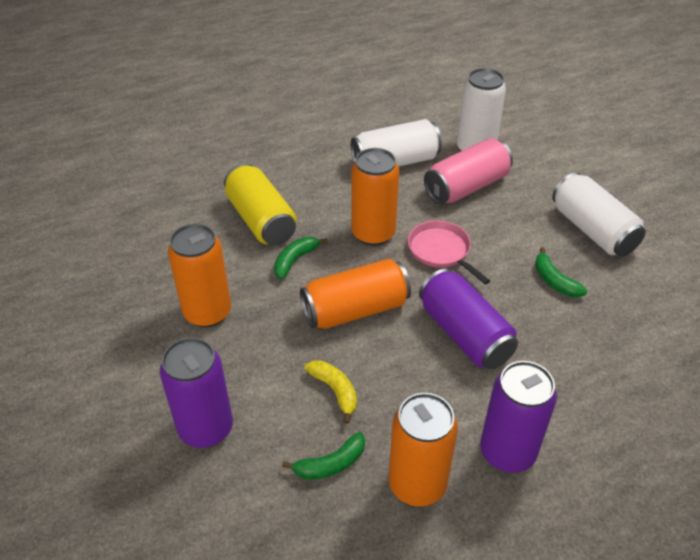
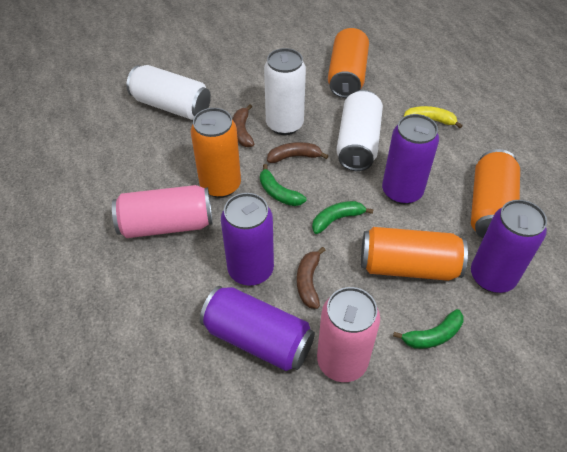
brown banana: 0 -> 3
pink can: 1 -> 2
pink pan: 1 -> 0
purple can: 3 -> 4
yellow can: 1 -> 0

